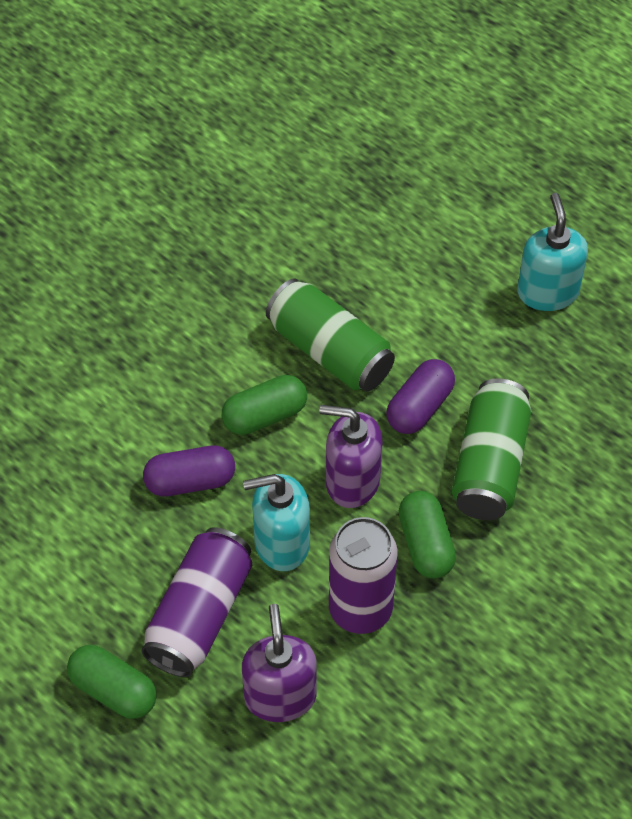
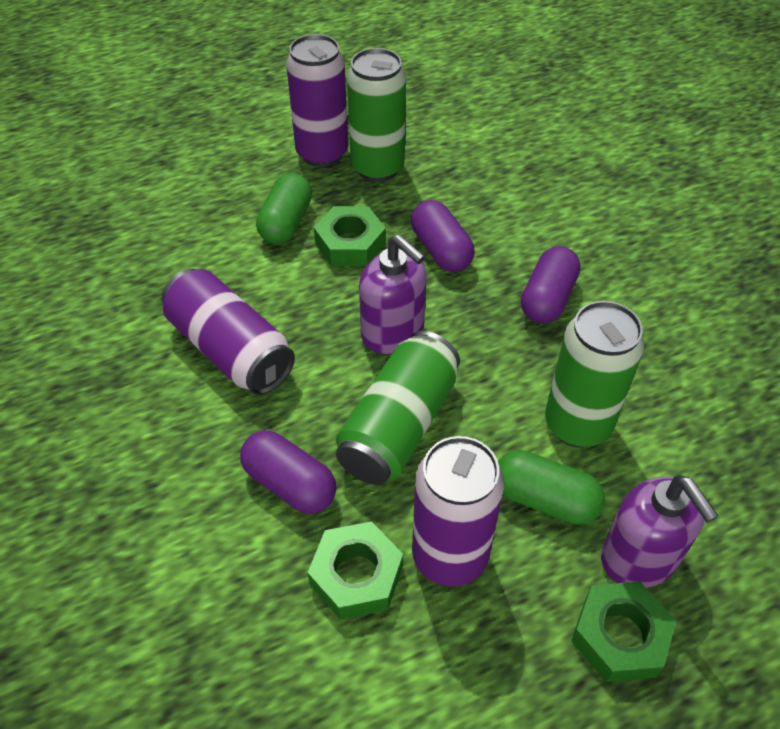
green can: 2 -> 3
green capsule: 3 -> 2
green nut: 0 -> 3
purple can: 2 -> 3
purple capsule: 2 -> 3
turquoise soap dispenser: 2 -> 0

